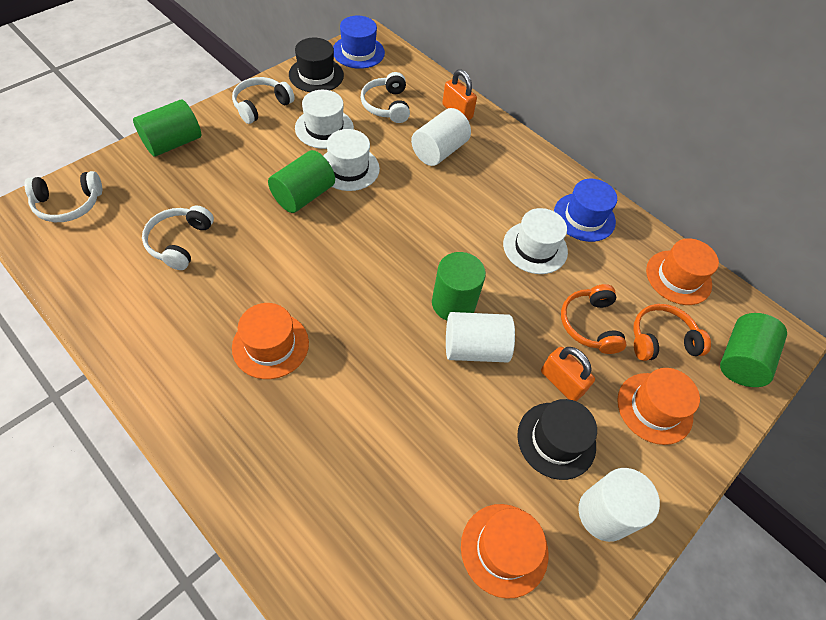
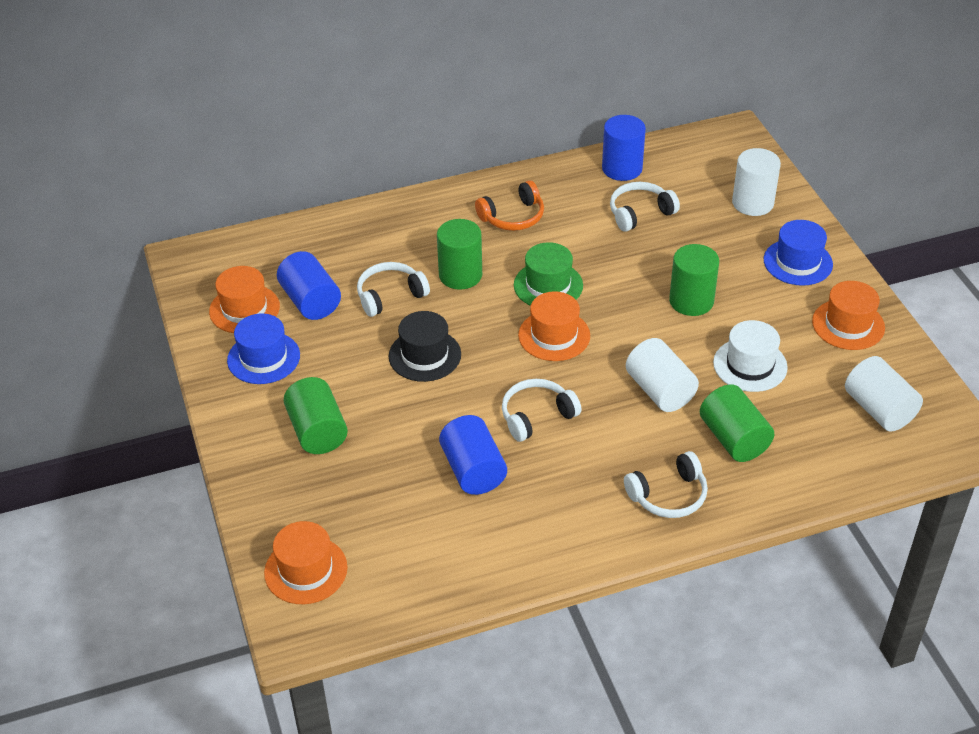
black hat: 2 -> 1
blue cylinder: 0 -> 3
green hat: 0 -> 1
orange headphones: 2 -> 1
orange padlock: 2 -> 0
white hat: 3 -> 1

